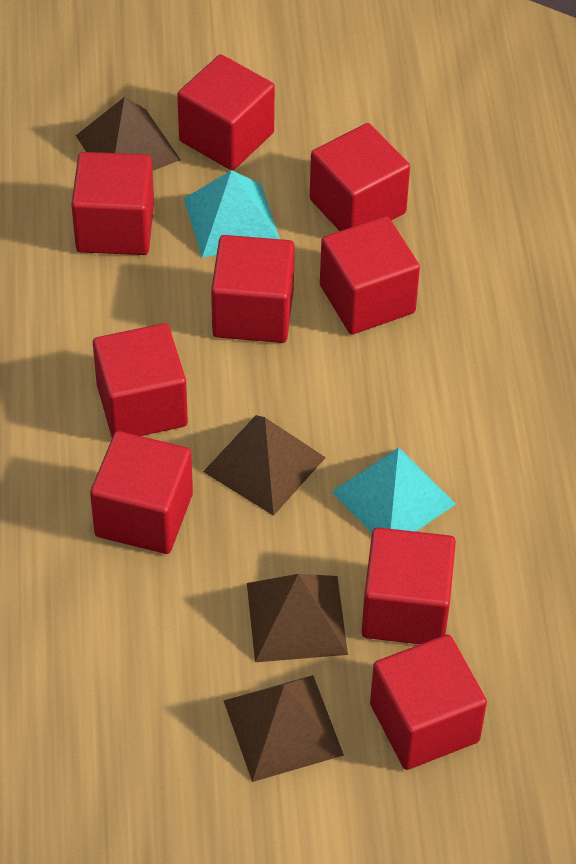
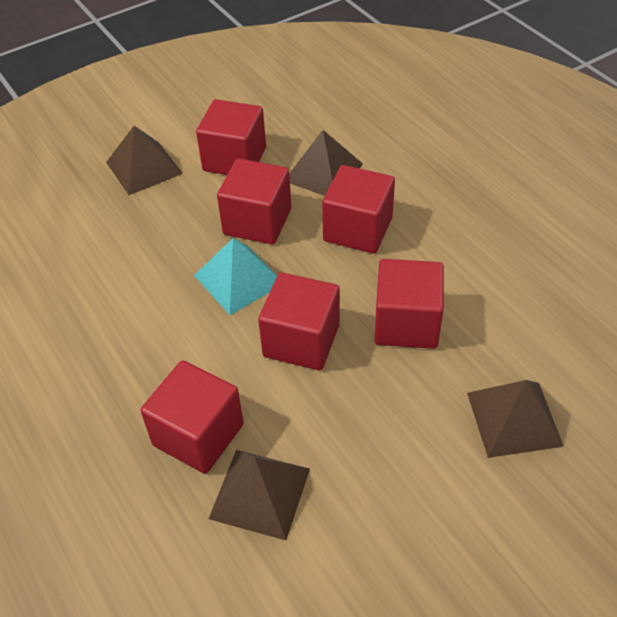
red cube: 9 -> 6
turquoise pyramid: 2 -> 1

